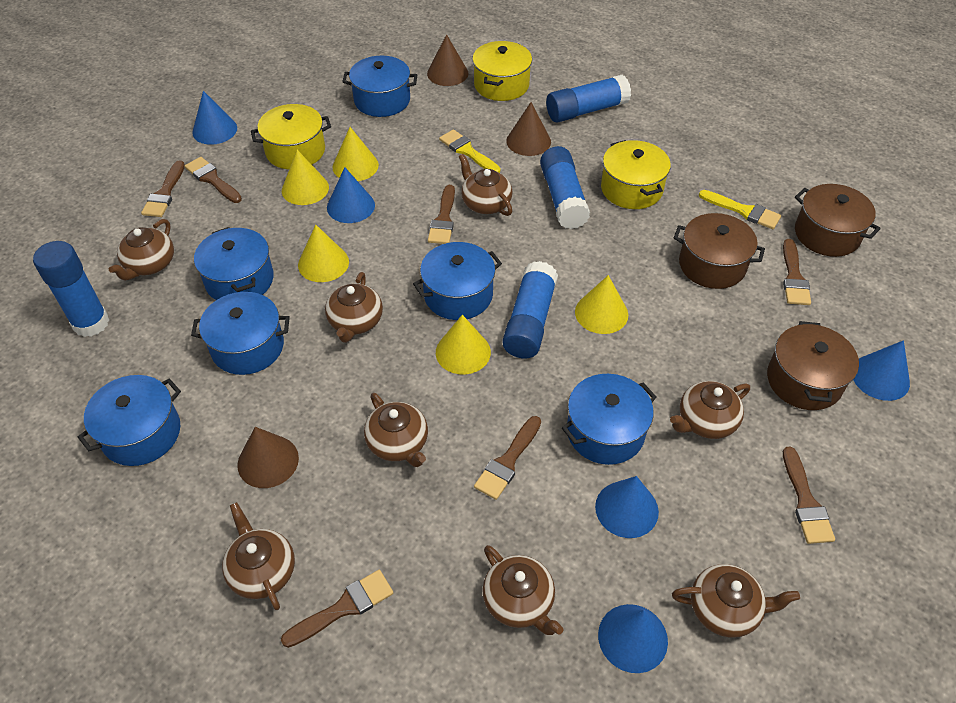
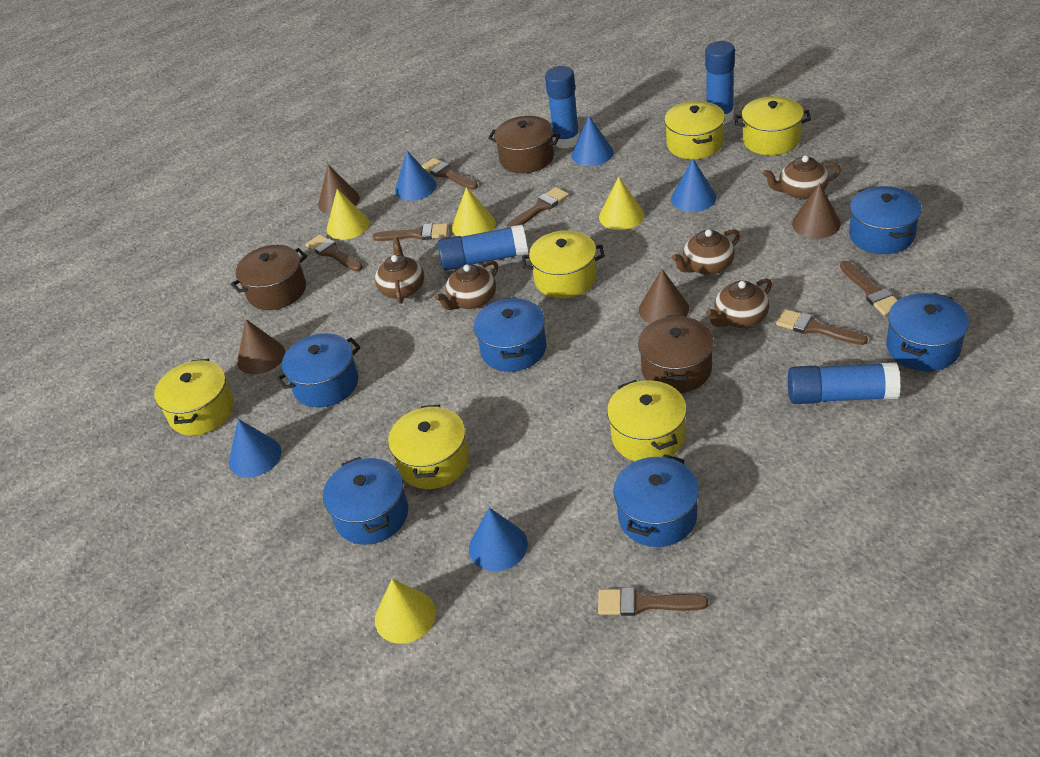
brown cone: 3 -> 4
brown teapot: 8 -> 5
yellow brush: 2 -> 0
yellow cone: 5 -> 4
yellow pot: 3 -> 6

